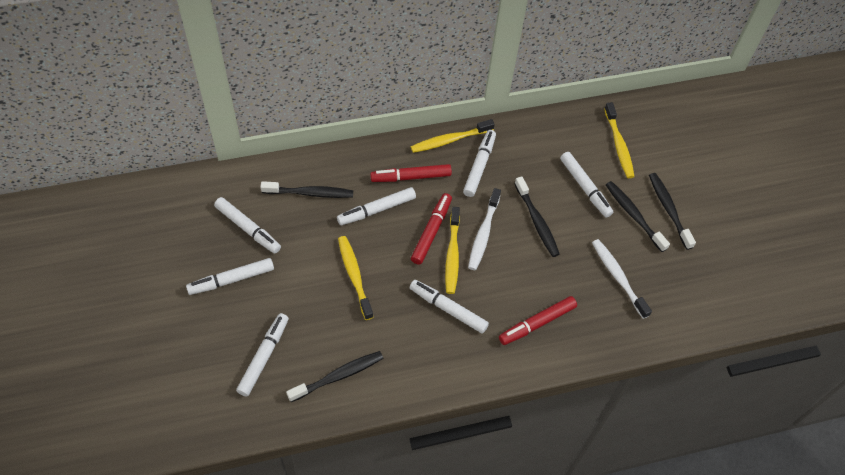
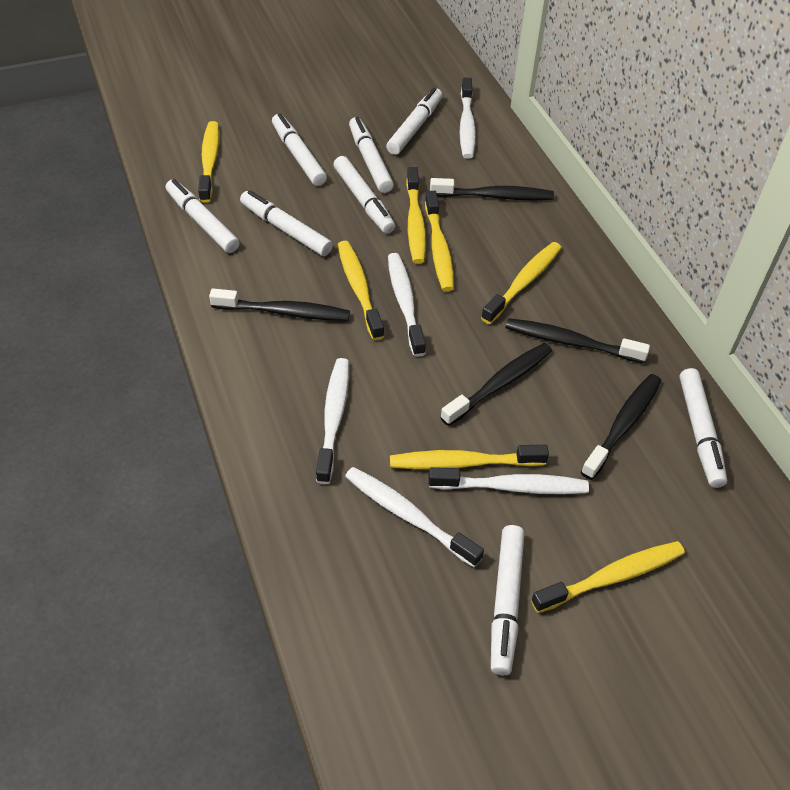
red marker: 3 -> 0
white marker: 7 -> 8
white toothbrush: 2 -> 5
yellow toothbrush: 4 -> 7

